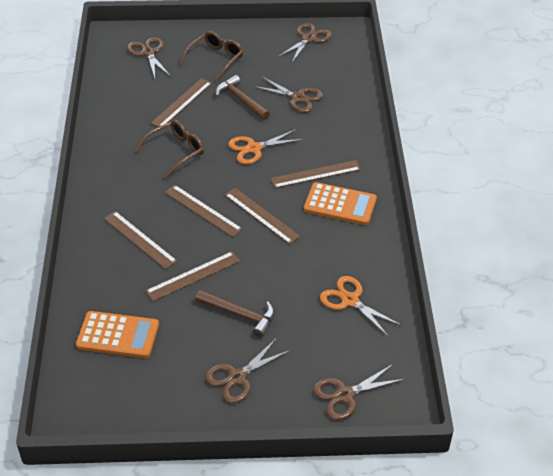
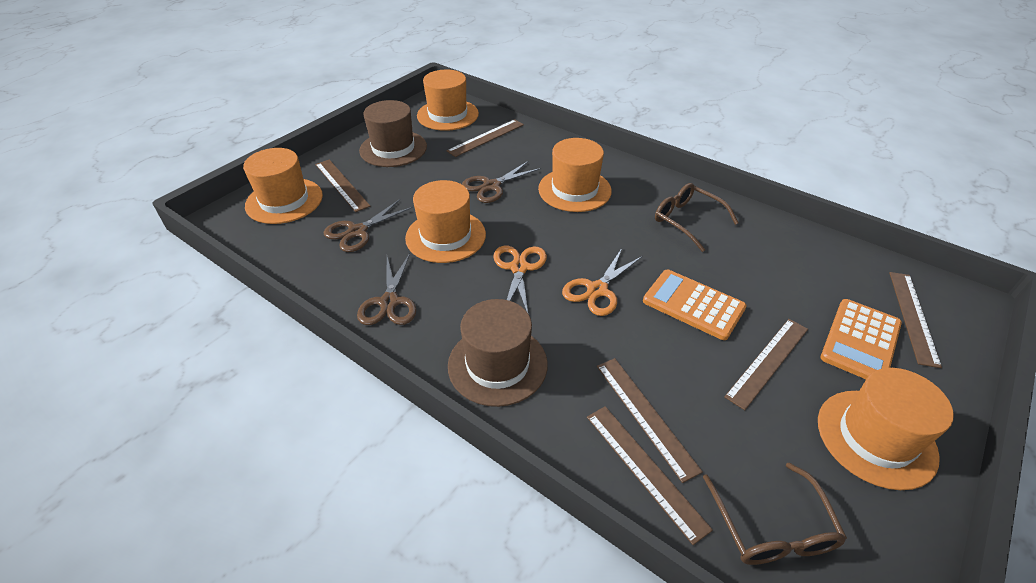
brown hammer: 2 -> 0
brown hat: 0 -> 2
brown scissors: 5 -> 3
orange hat: 0 -> 5

